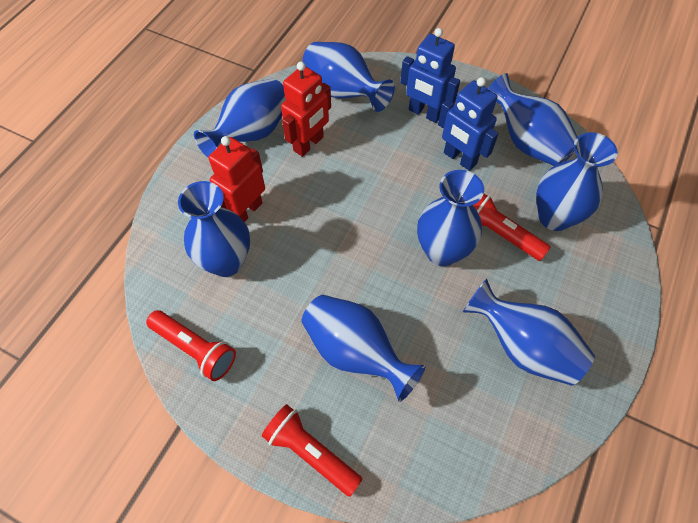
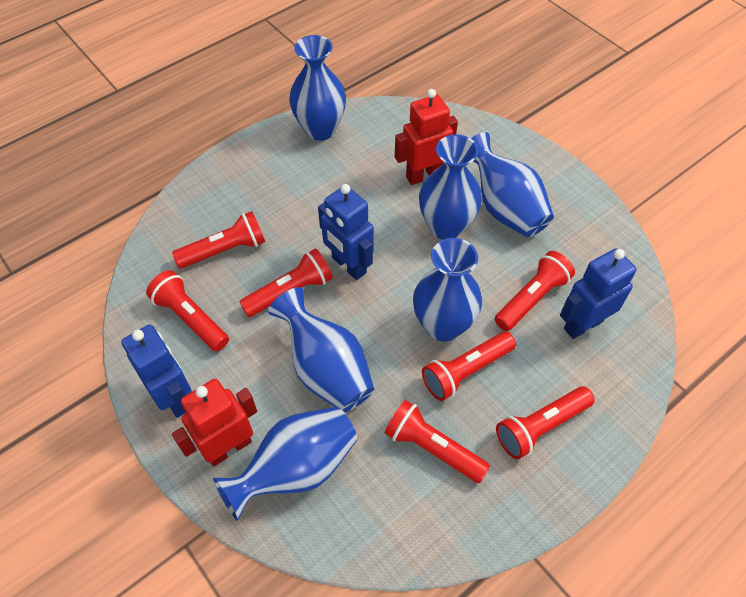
blue robot: 2 -> 3
blue vase: 8 -> 6
red flashlight: 3 -> 7

